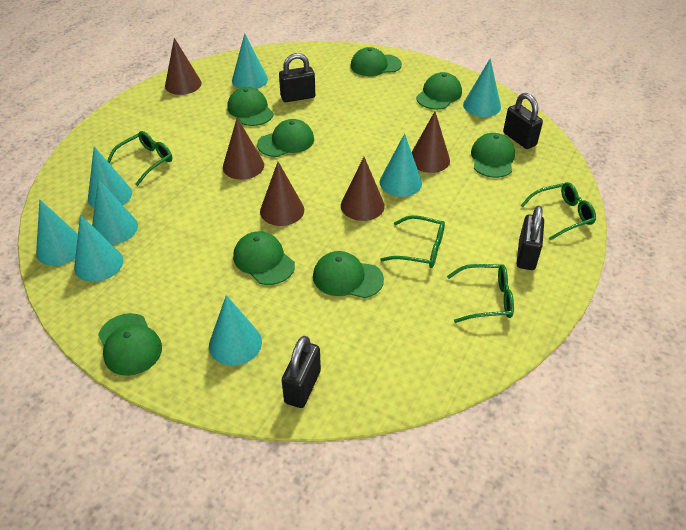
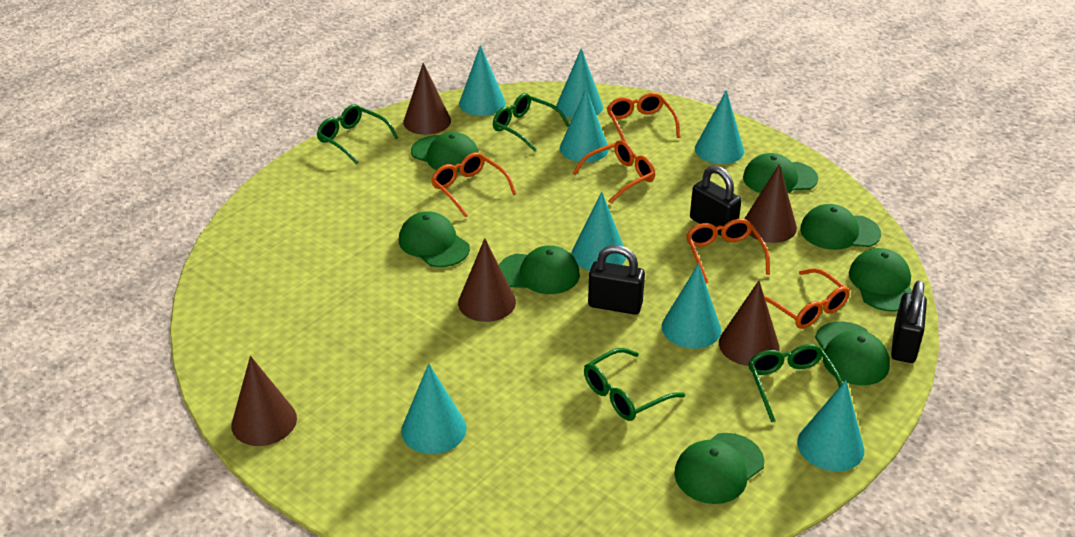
black padlock: 4 -> 3
orange glasses: 0 -> 5

